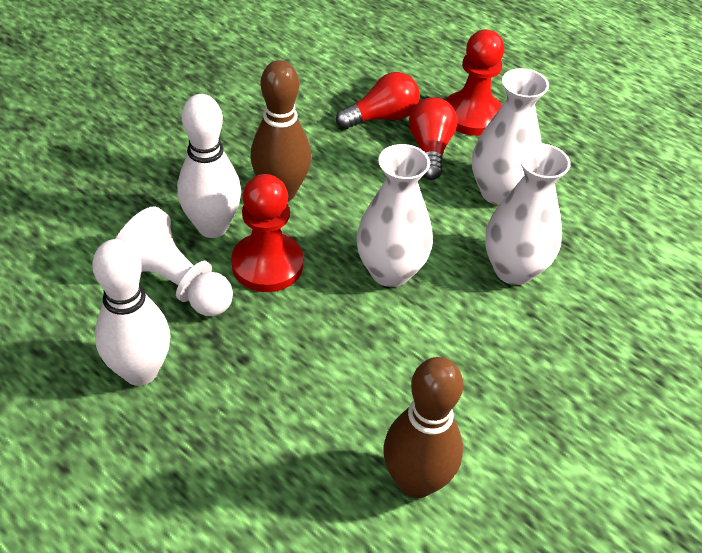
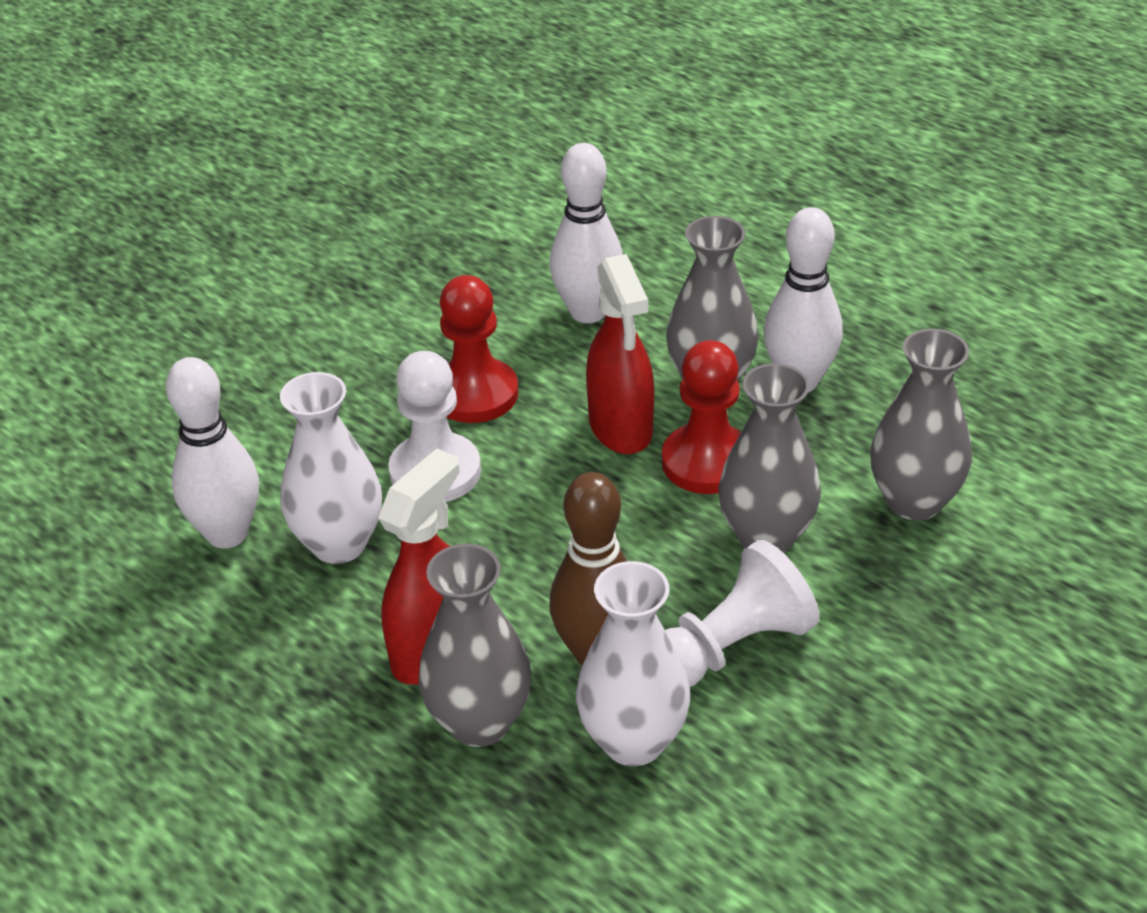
brown bowling pin: 2 -> 1
grey vase: 0 -> 4
red light bulb: 2 -> 0
red spray bottle: 0 -> 2
white bowling pin: 2 -> 3
white pawn: 1 -> 2
white vase: 3 -> 2

